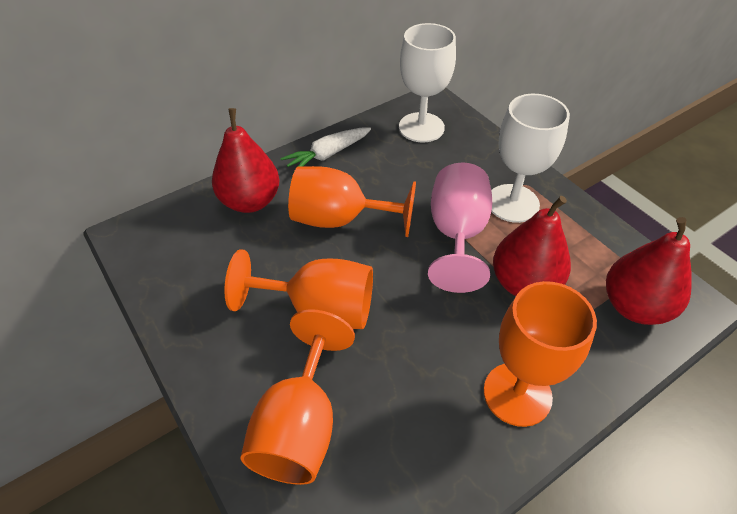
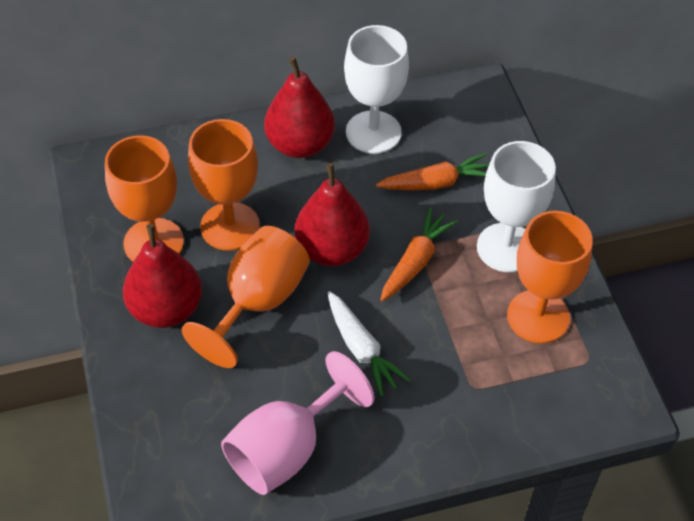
orange carrot: 0 -> 2

